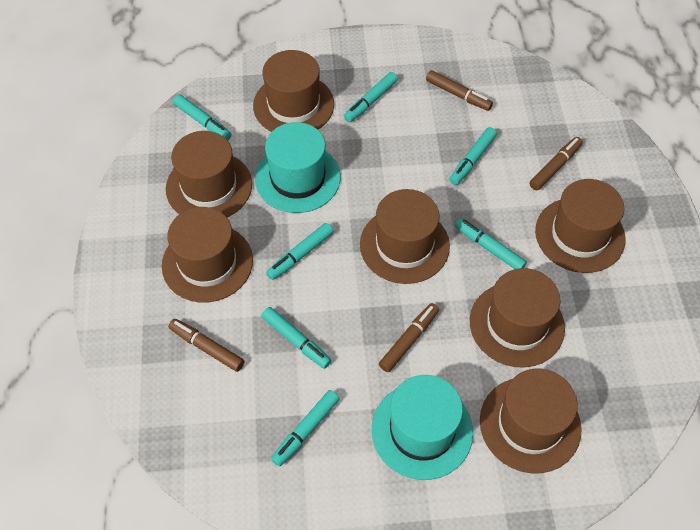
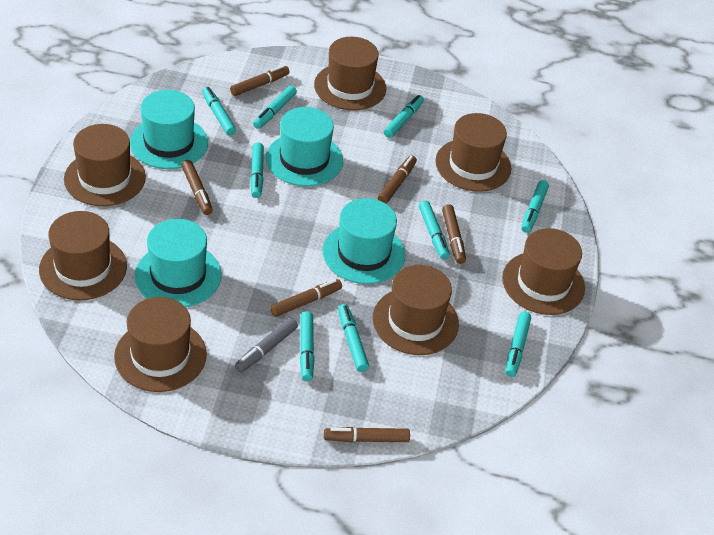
brown marker: 4 -> 6
grey marker: 0 -> 1
turquoise hat: 2 -> 4
turquoise marker: 7 -> 9

